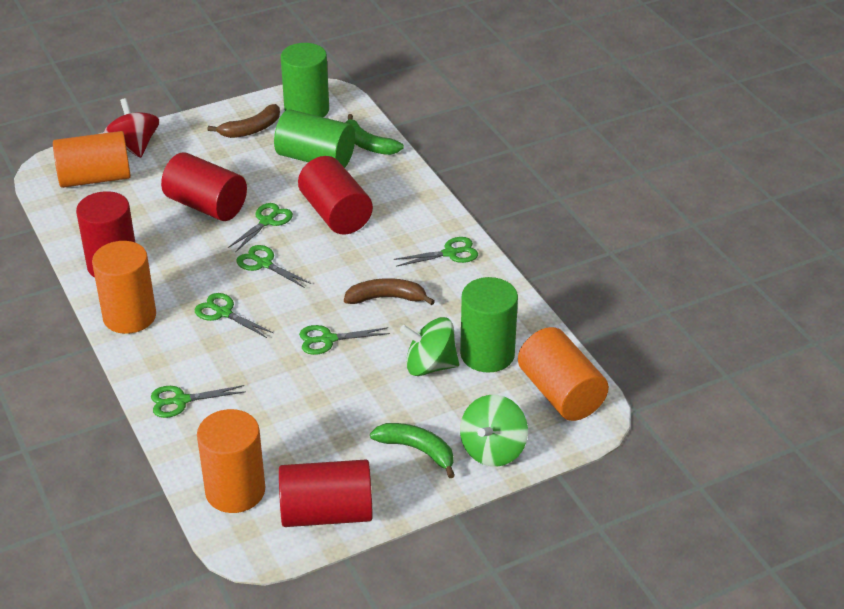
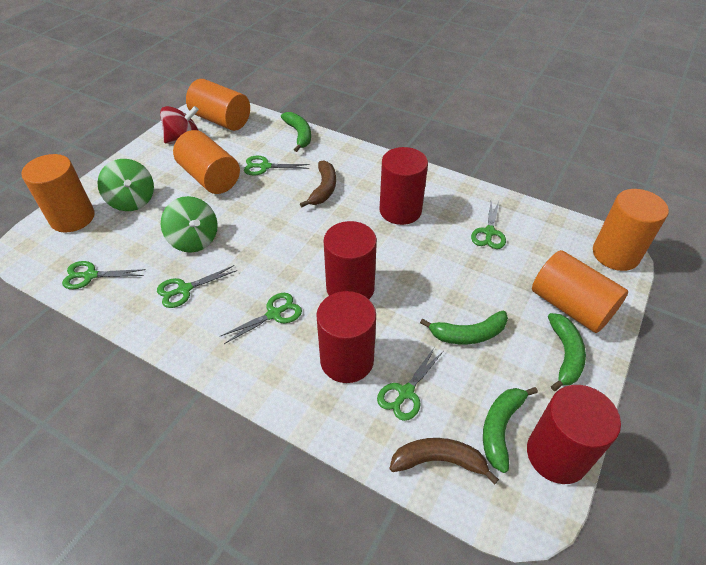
green banana: 2 -> 4
green cylinder: 3 -> 0
orange cylinder: 4 -> 5

